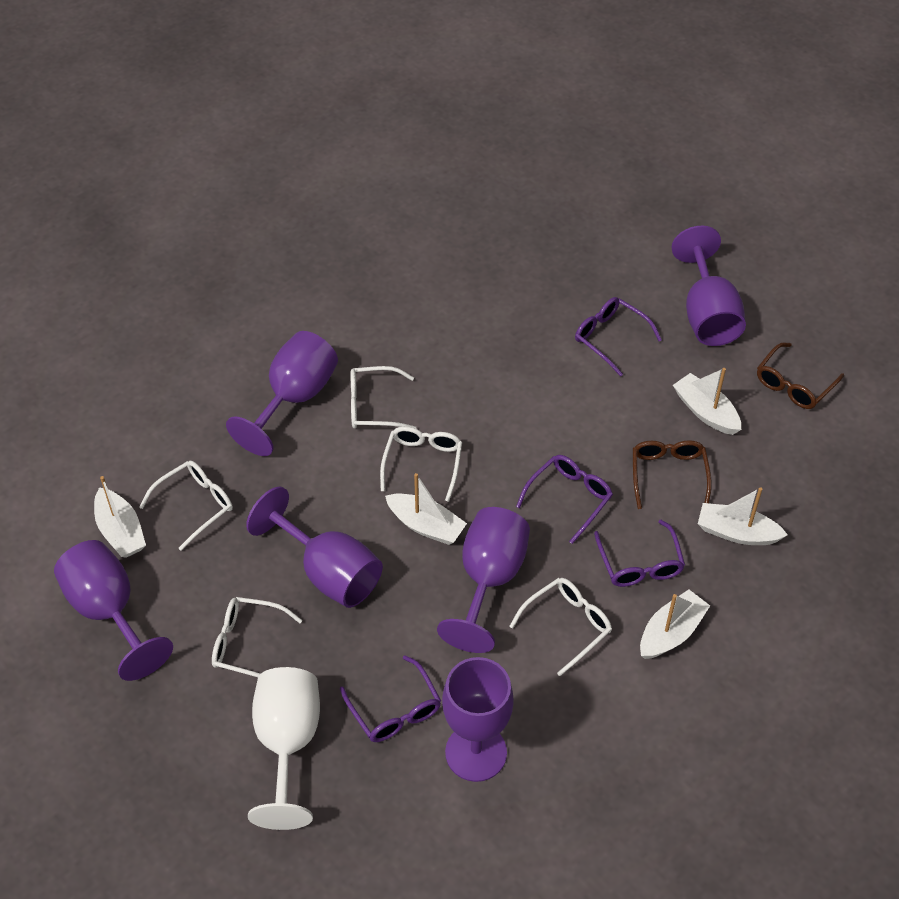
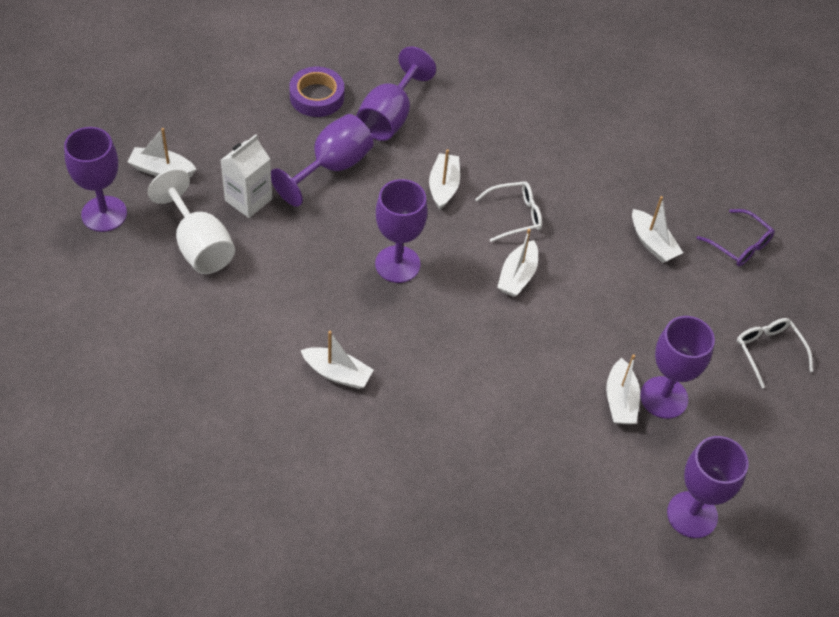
brown glasses: 2 -> 0
purple glasses: 4 -> 1
purple tape: 0 -> 1
white boat: 5 -> 6
white carton: 0 -> 1
white glasses: 5 -> 2

